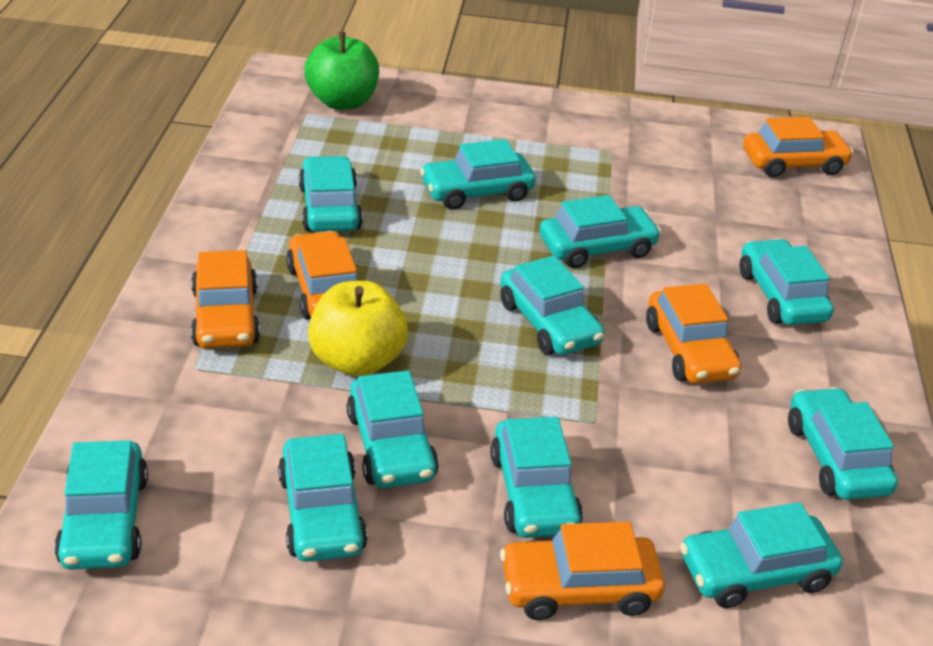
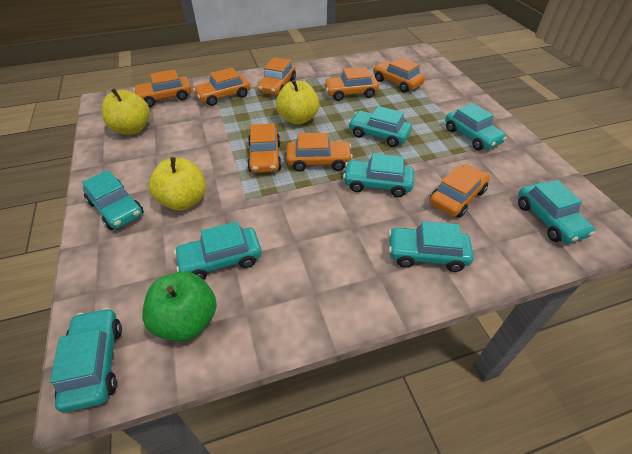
orange car: 5 -> 8
turquoise car: 11 -> 8
yellow apple: 1 -> 3

